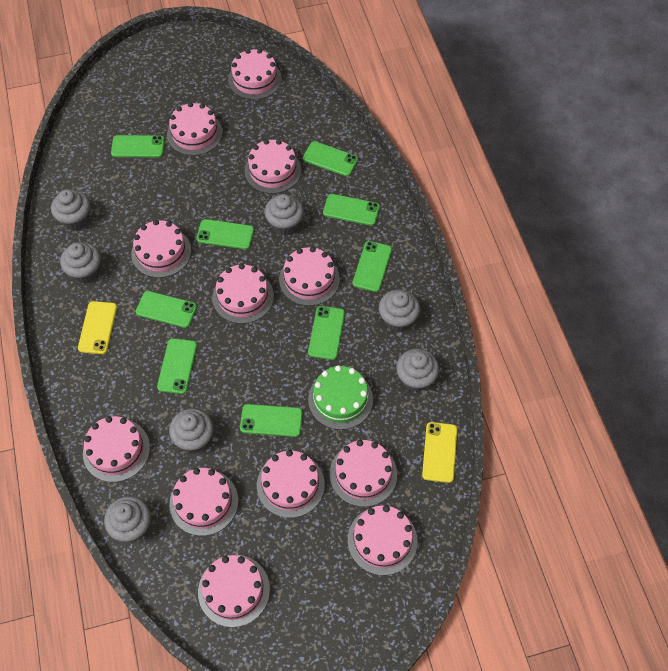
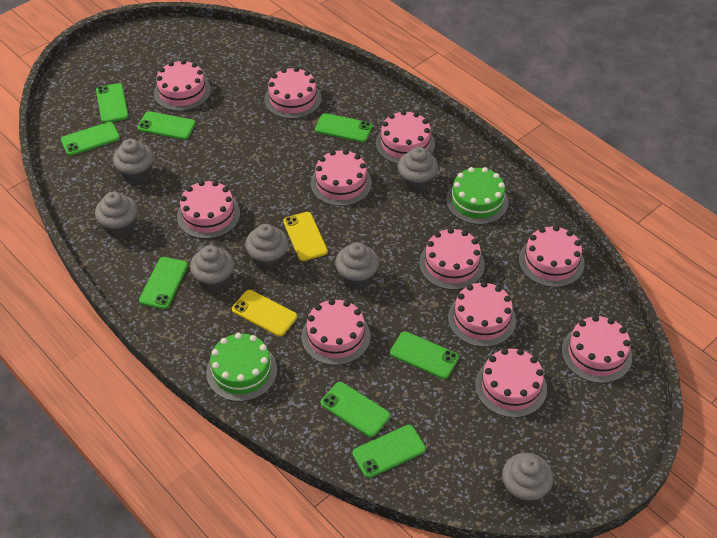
green cake: 1 -> 2
green phone: 9 -> 8
pink cake: 12 -> 11

